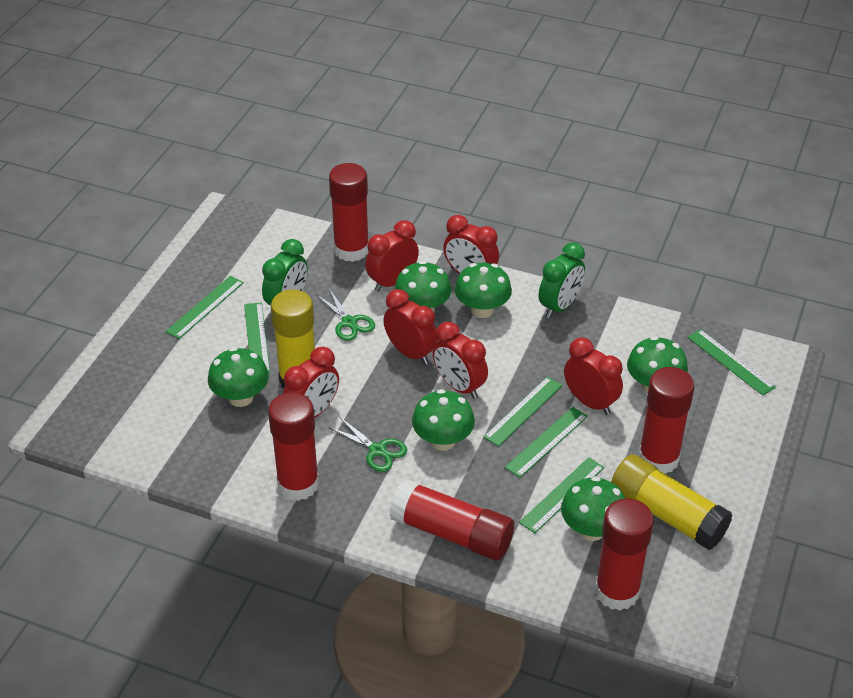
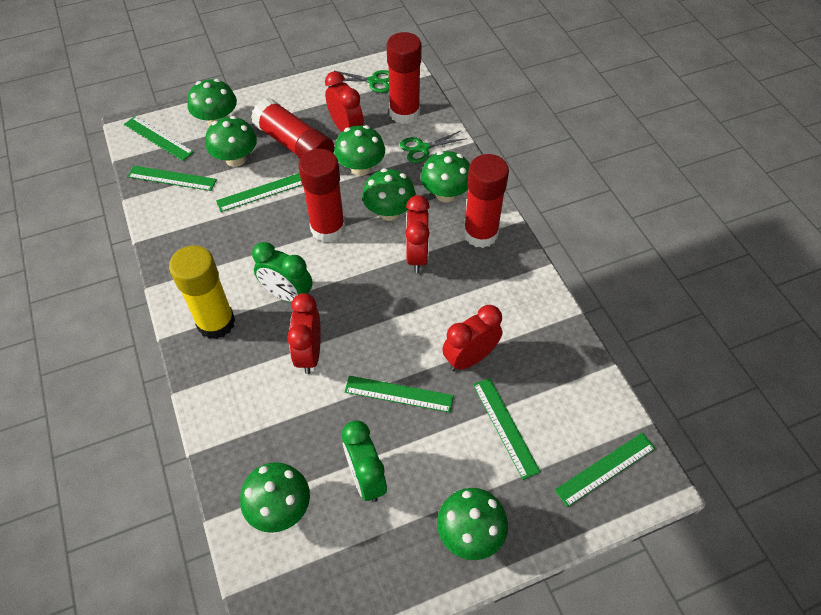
green mushroom: 6 -> 7
red clock: 6 -> 4
red glue stick: 5 -> 4
yellow glue stick: 2 -> 1

